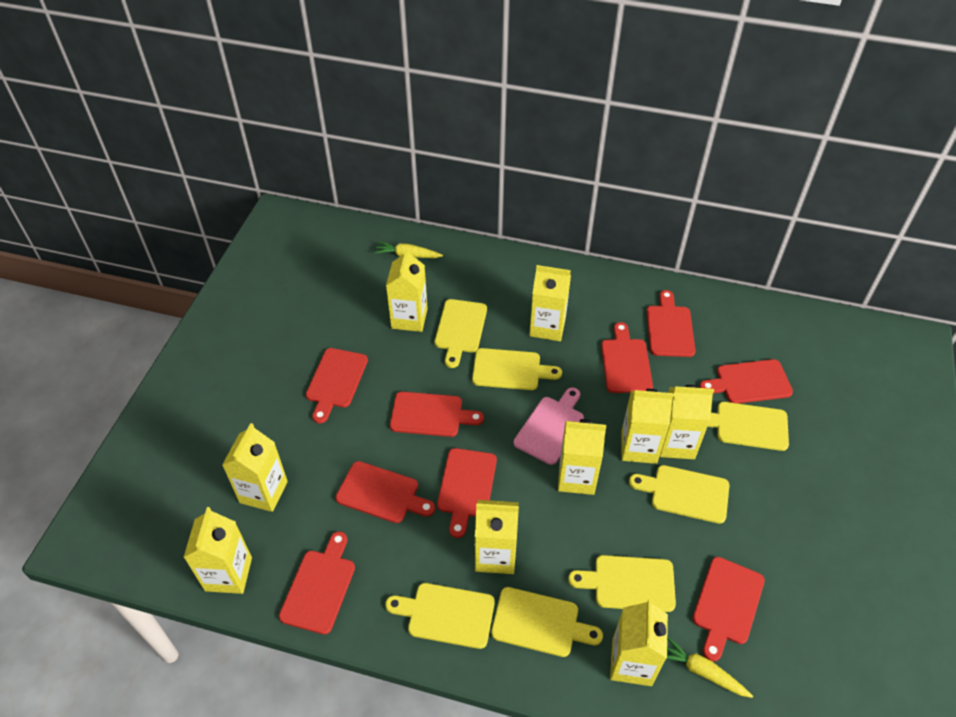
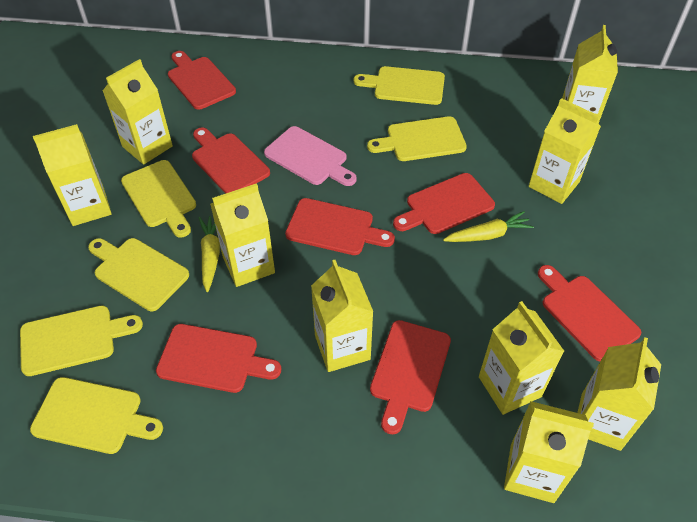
red cutting board: 9 -> 7
yellow cutting board: 7 -> 6

